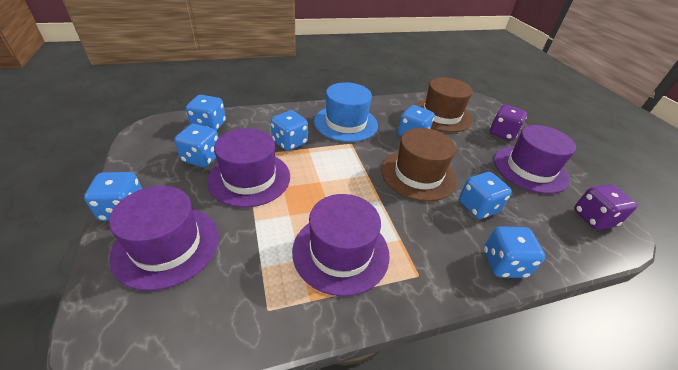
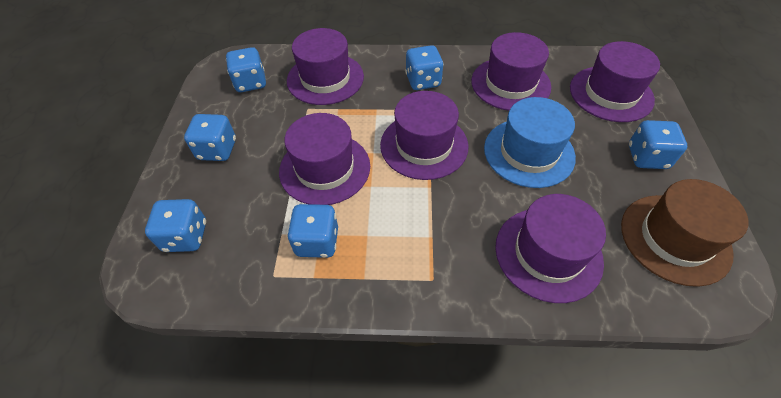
blue dice: 7 -> 6
brown hat: 2 -> 1
purple dice: 2 -> 0
purple hat: 4 -> 6

